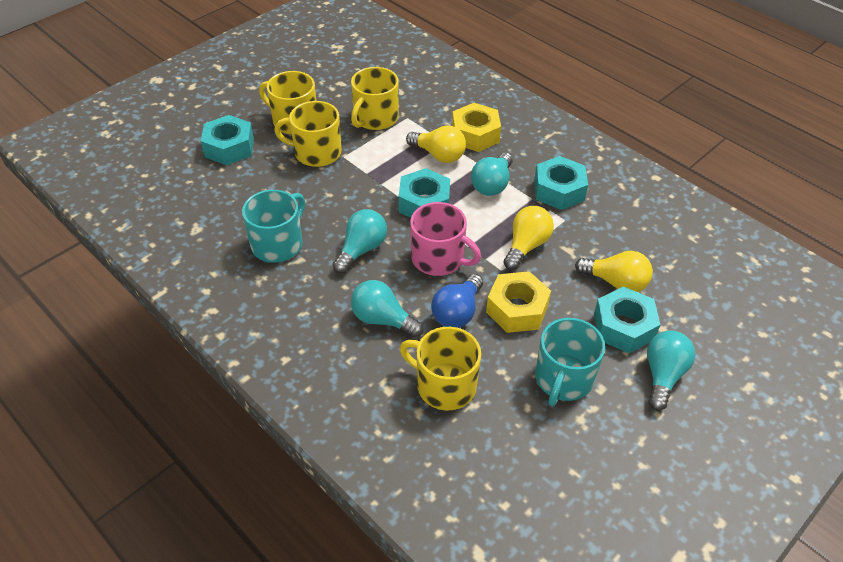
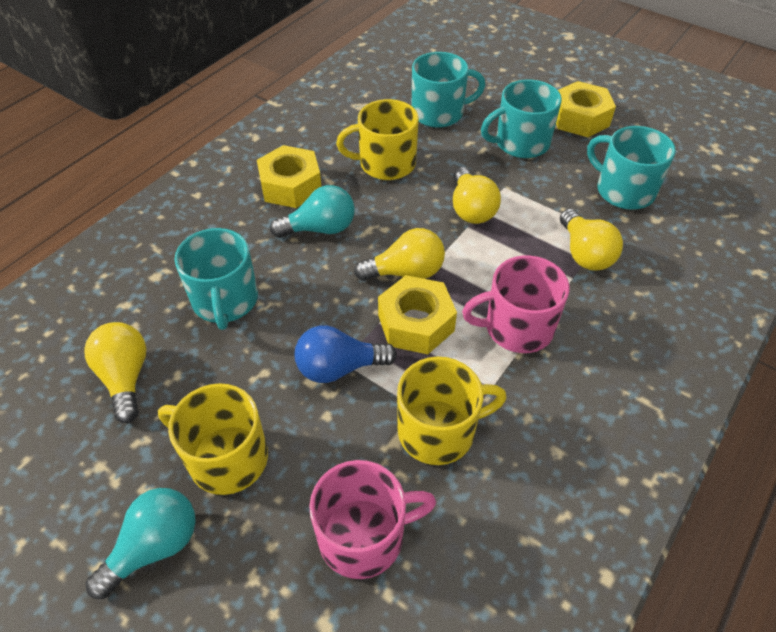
pink mug: 1 -> 2
turquoise light bulb: 4 -> 2
turquoise mug: 2 -> 4
turquoise nut: 4 -> 0
yellow light bulb: 3 -> 4
yellow mug: 4 -> 3
yellow nut: 2 -> 3

